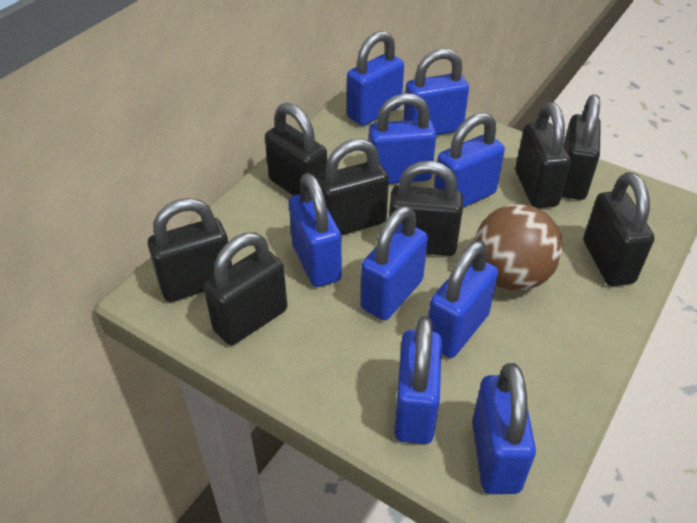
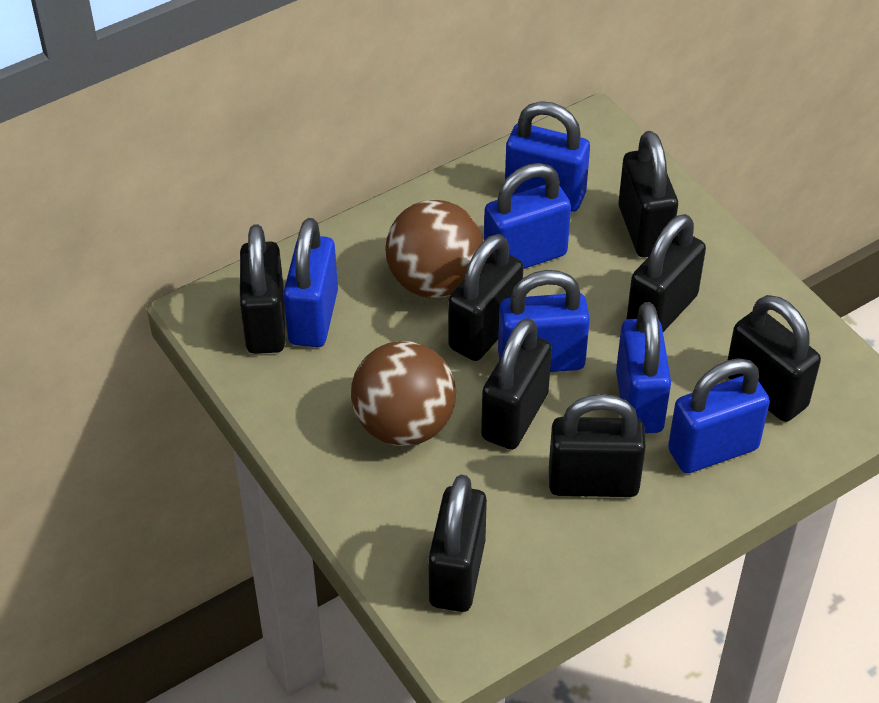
blue padlock: 9 -> 6
brown ball: 1 -> 2

